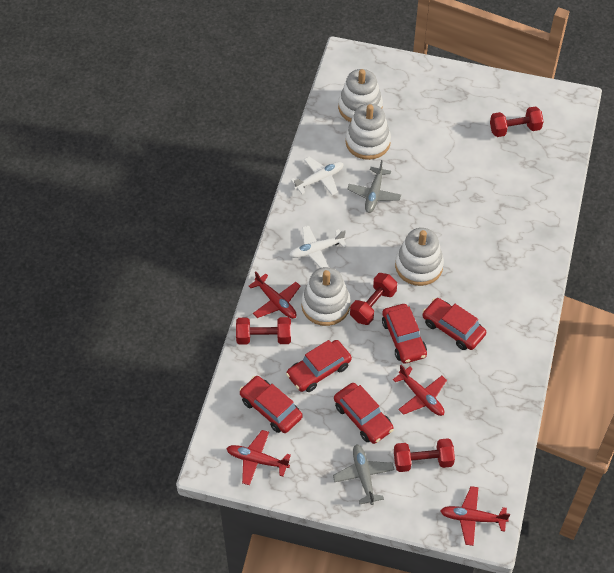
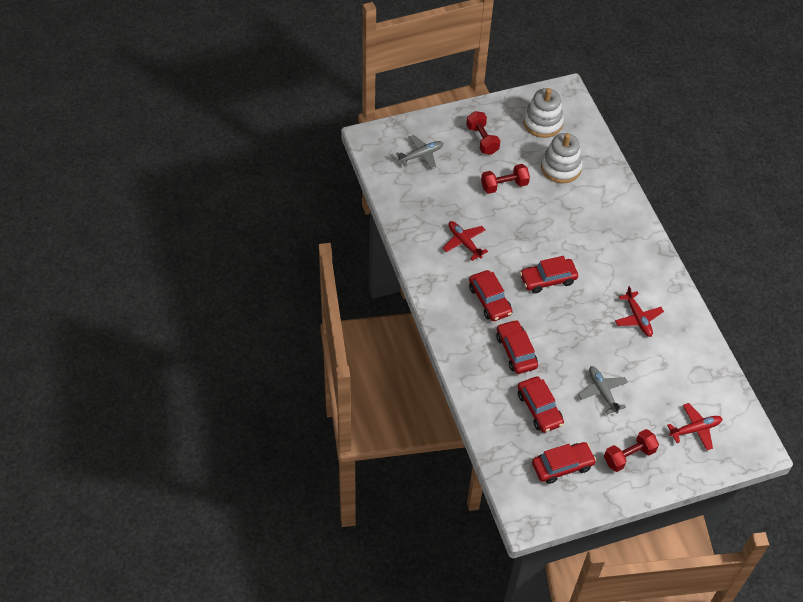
red dumbbell: 4 -> 3
red plane: 4 -> 3
white plane: 2 -> 0
white stacking toy: 4 -> 2

